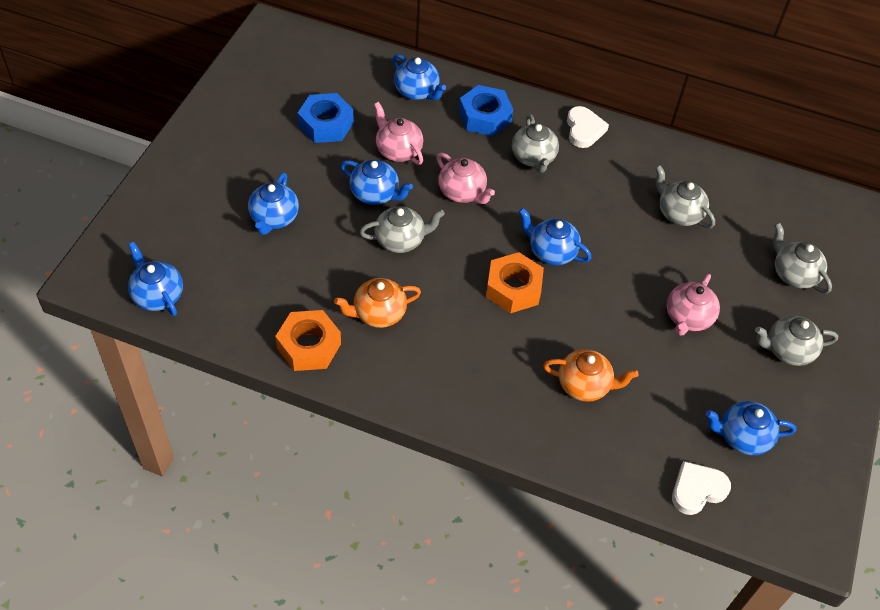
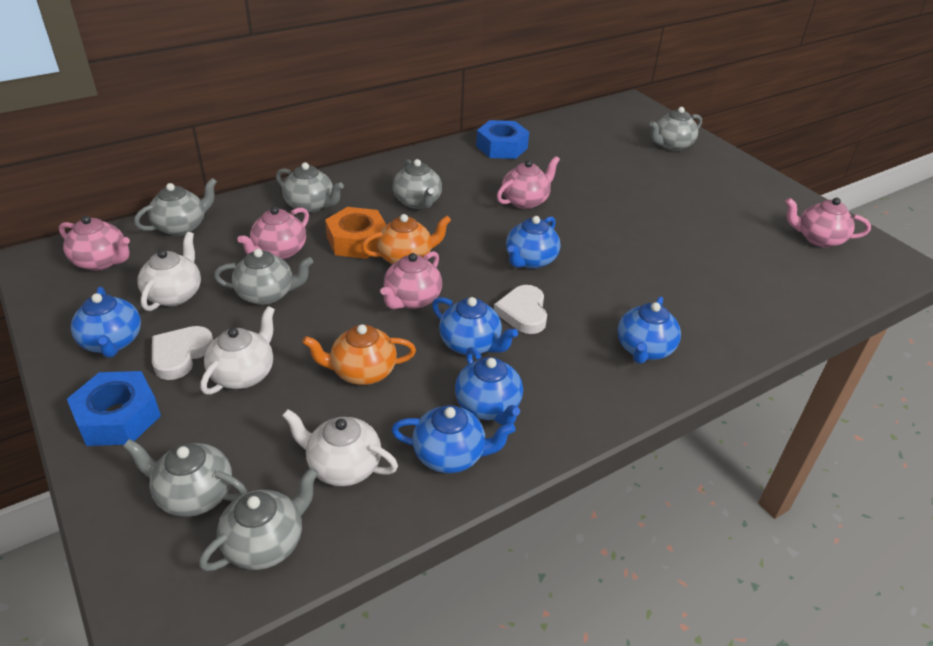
grey teapot: 5 -> 7
orange nut: 2 -> 1
pink teapot: 3 -> 5
white teapot: 0 -> 3

